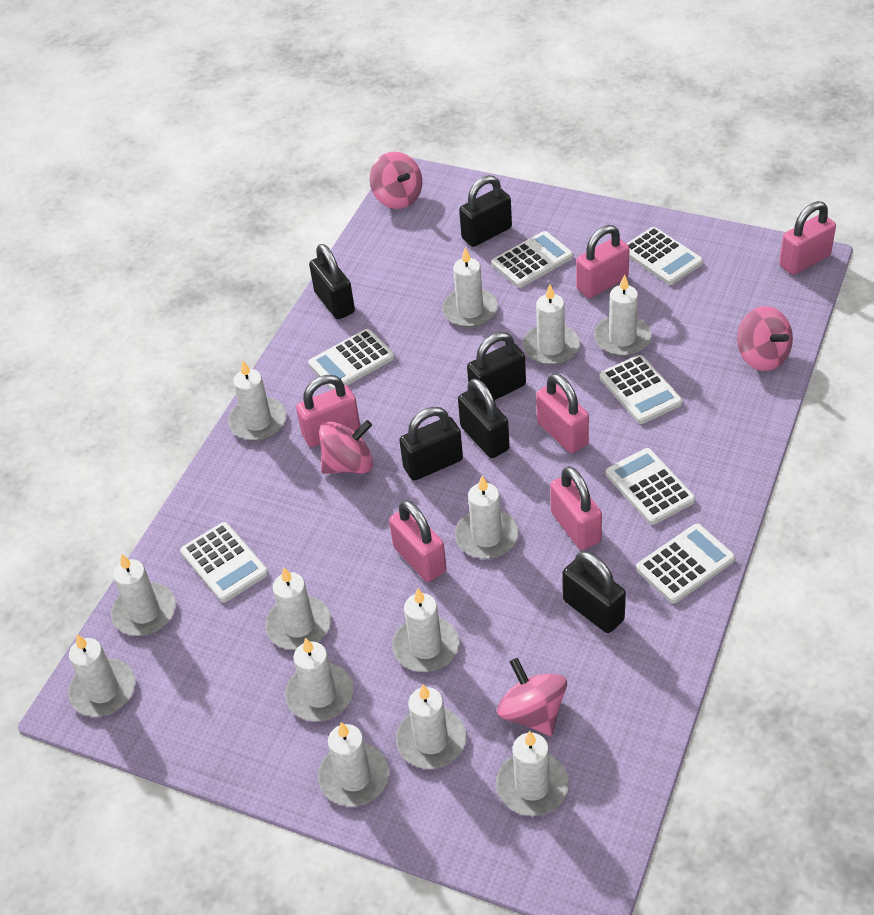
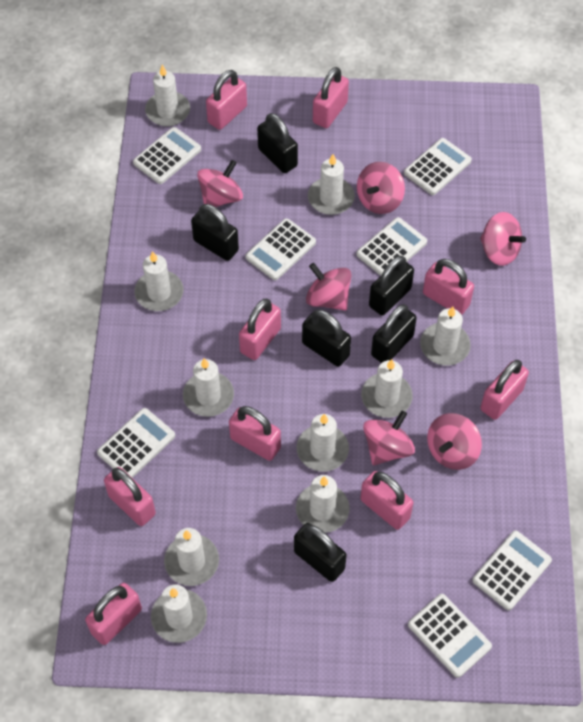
pink padlock: 6 -> 9
pink spinning top: 4 -> 6
white candle: 13 -> 10

